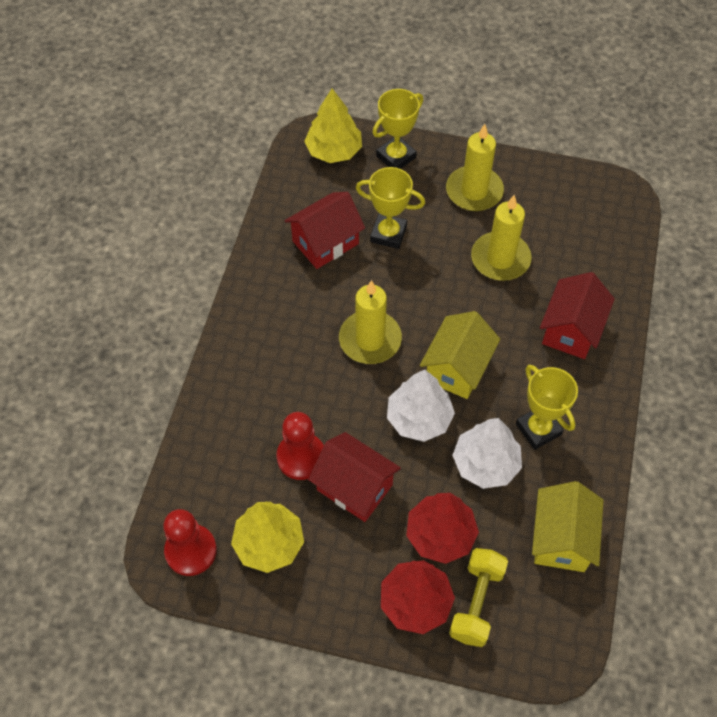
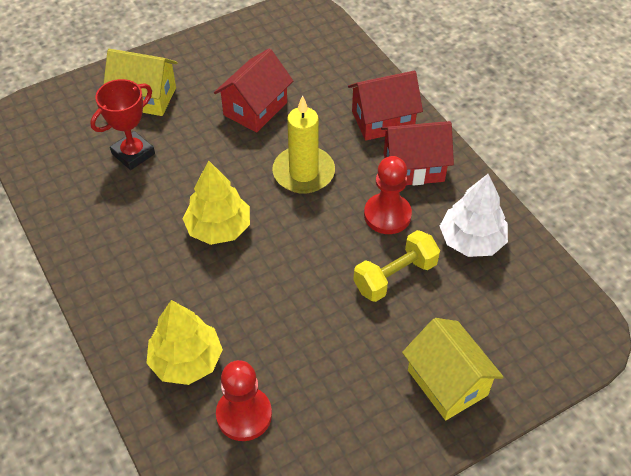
red tree: 2 -> 0
red trophy: 0 -> 1
white tree: 2 -> 1
yellow candle: 3 -> 1
yellow trophy: 3 -> 0

